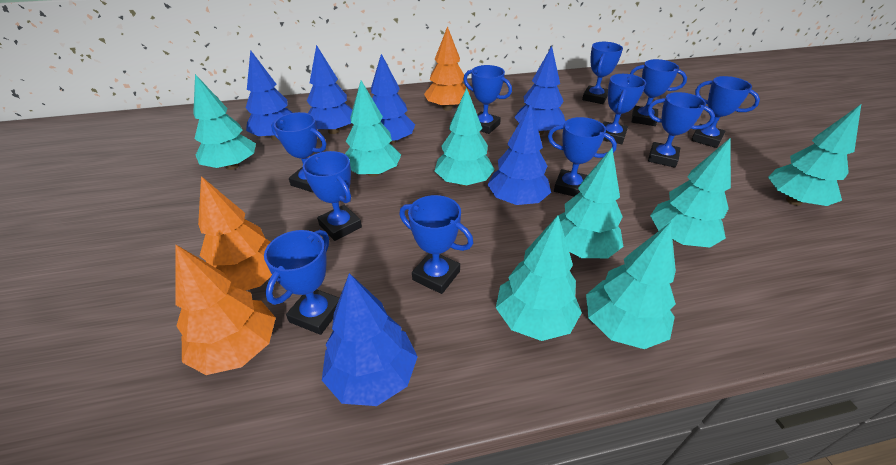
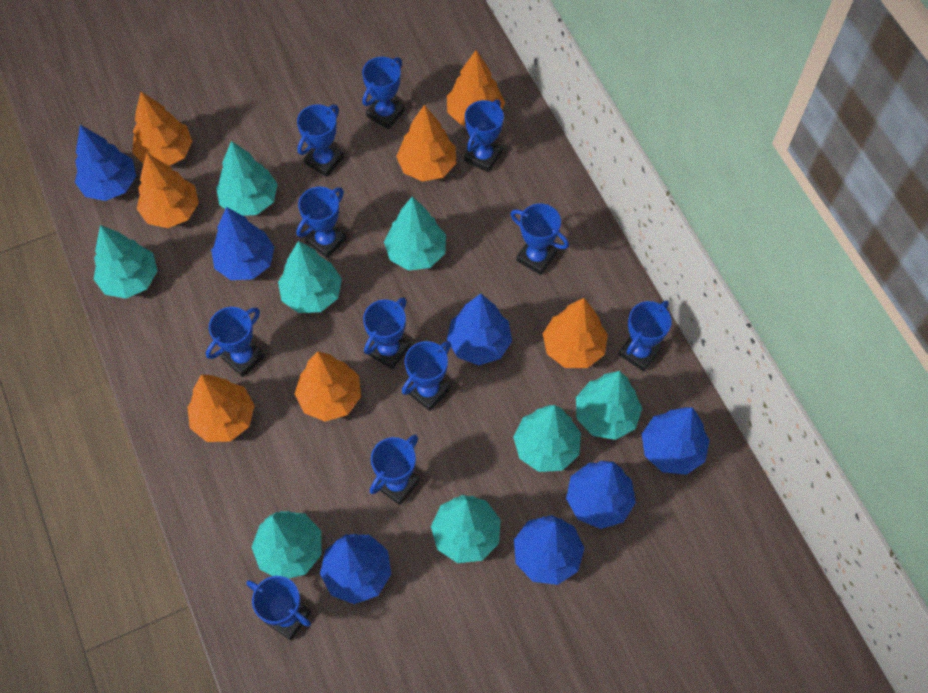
blue tree: 6 -> 7
orange tree: 3 -> 7

